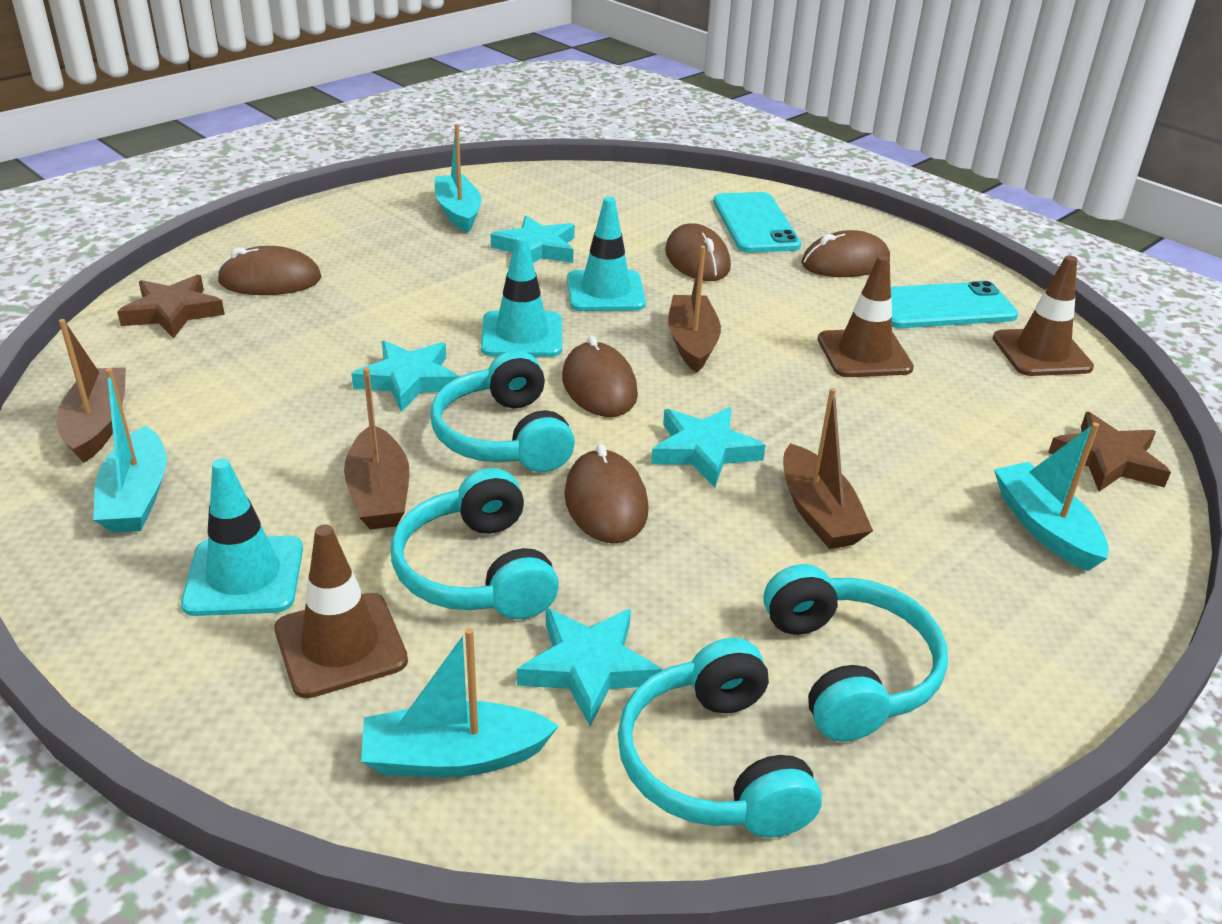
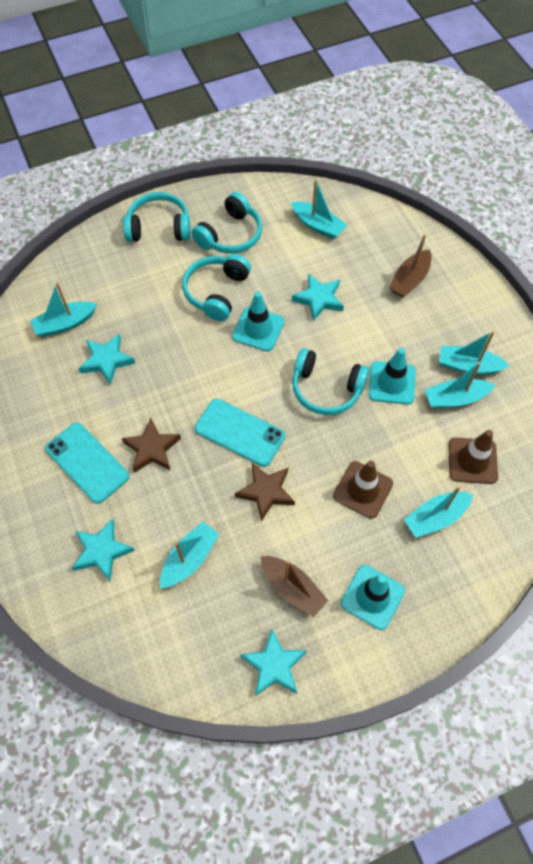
brown boat: 4 -> 2
brown mouse: 5 -> 0
brown traffic cone: 3 -> 2
turquoise boat: 4 -> 6

